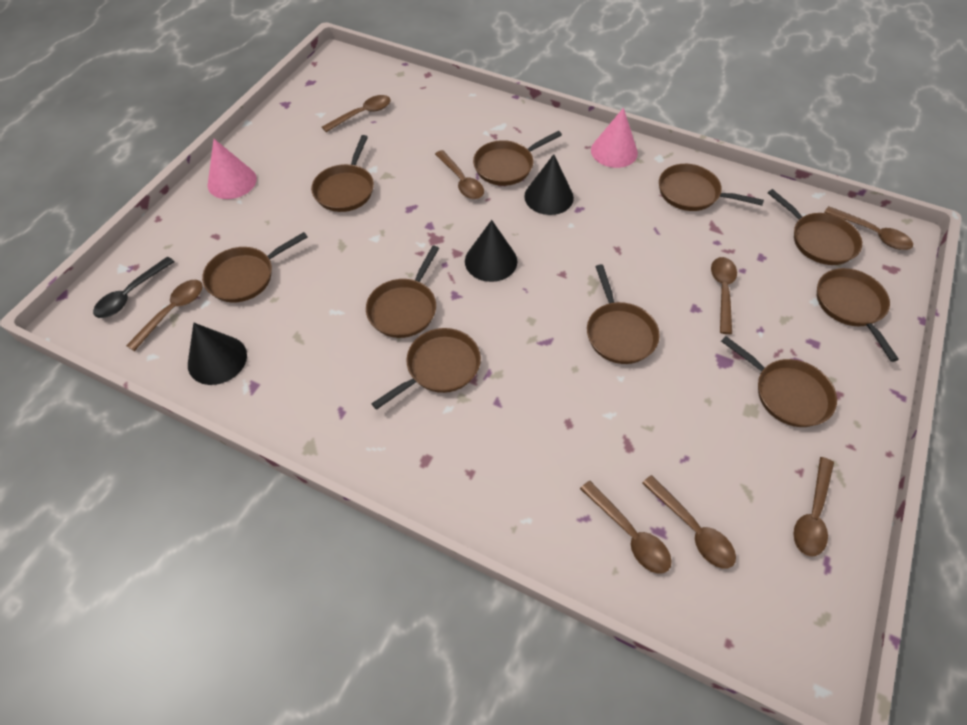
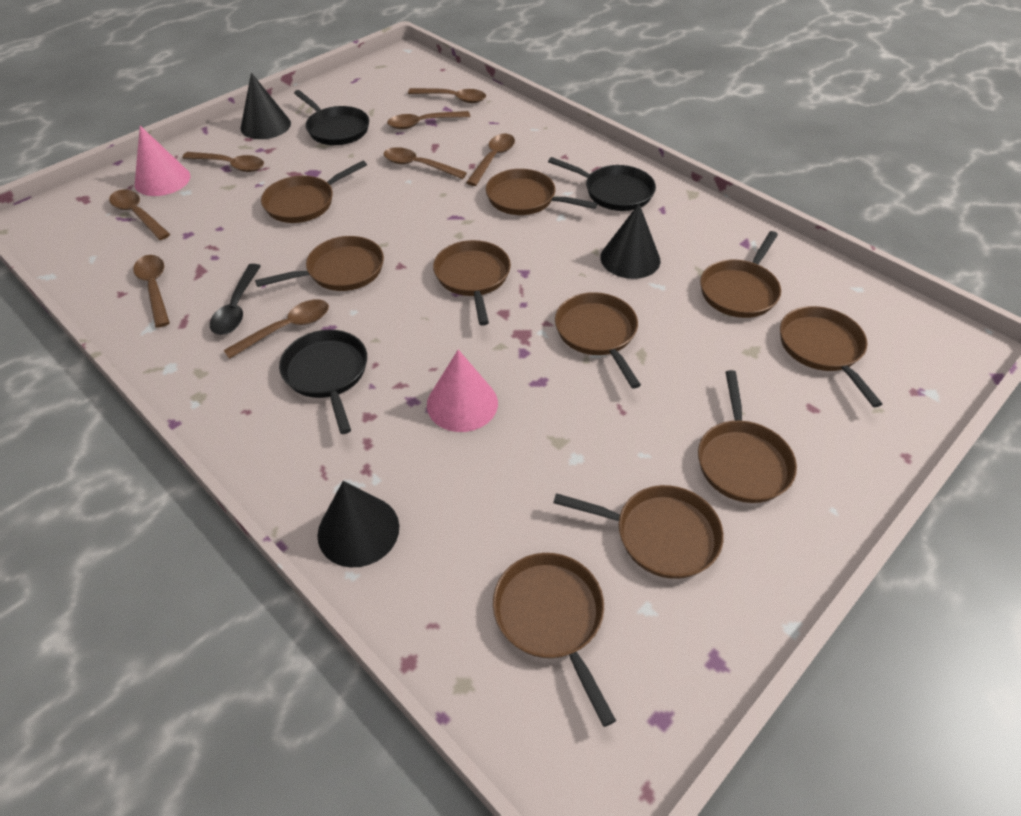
black pan: 0 -> 3

